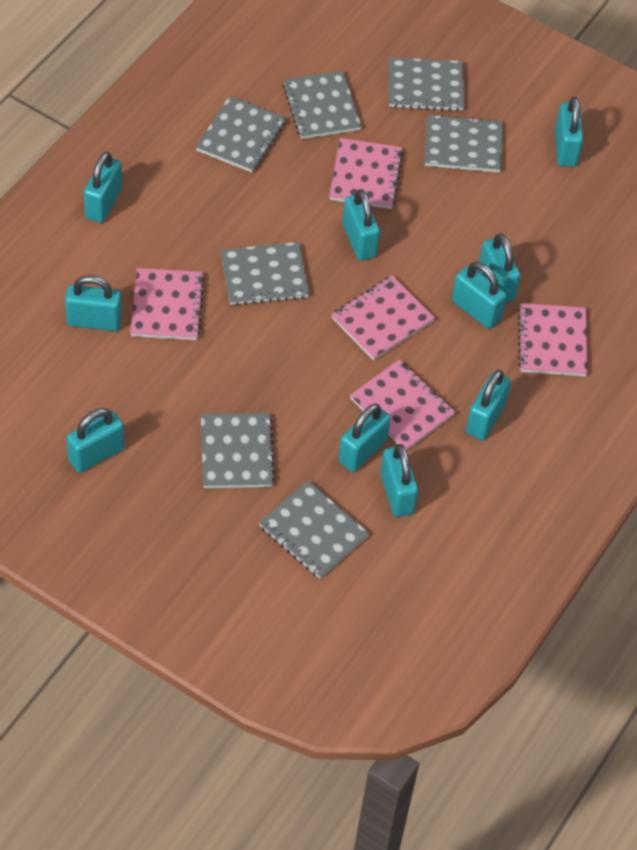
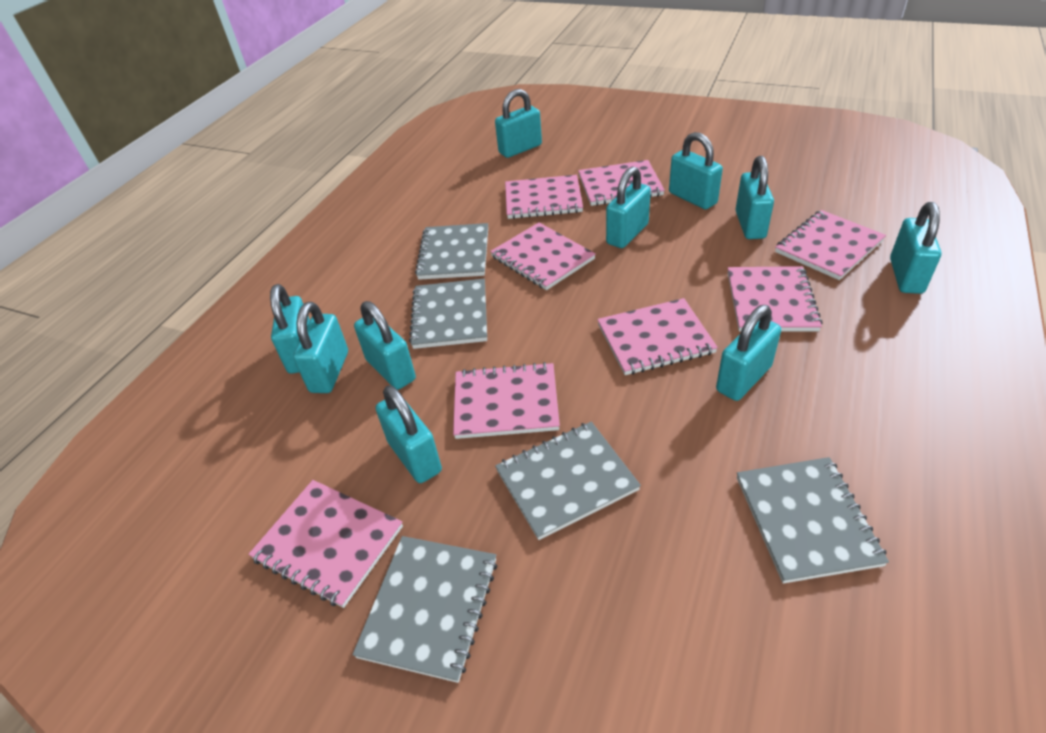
grey notebook: 7 -> 5
pink notebook: 5 -> 8

